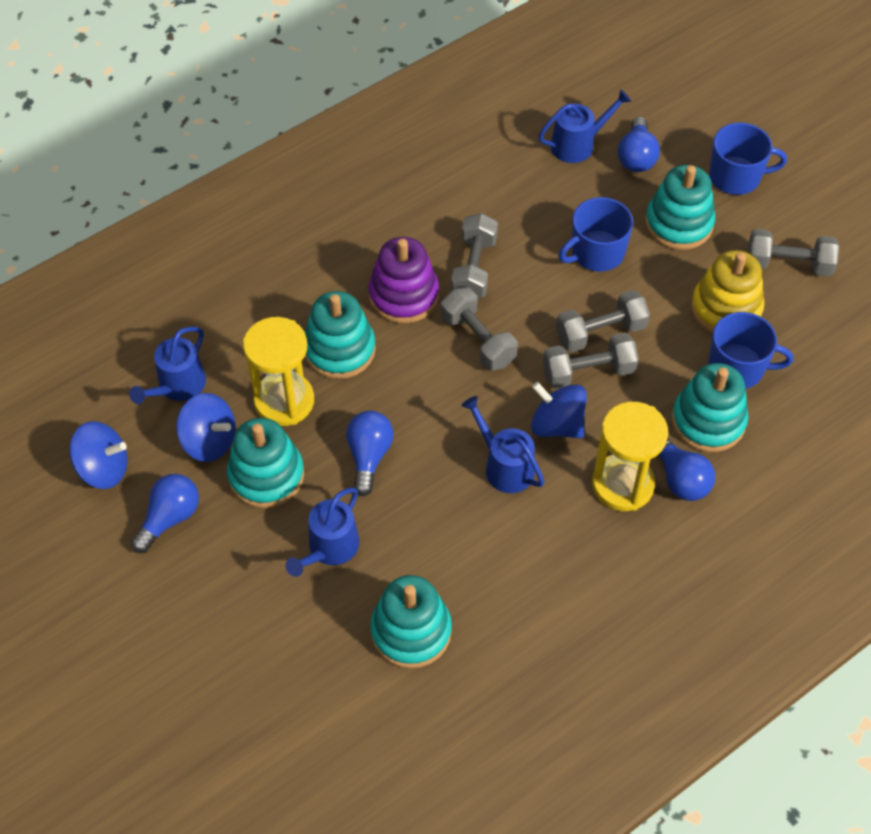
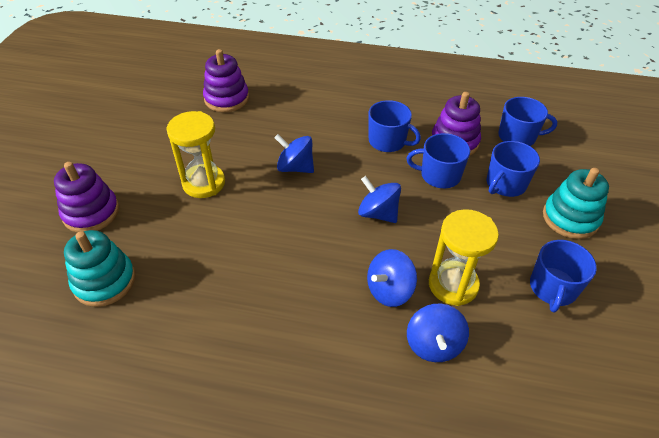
blue light bulb: 4 -> 0
blue mug: 3 -> 5
blue spinning top: 3 -> 4
blue watering can: 4 -> 0
grey dumbbell: 5 -> 0
purple stacking toy: 1 -> 3
turquoise stacking toy: 5 -> 2
yellow stacking toy: 1 -> 0

